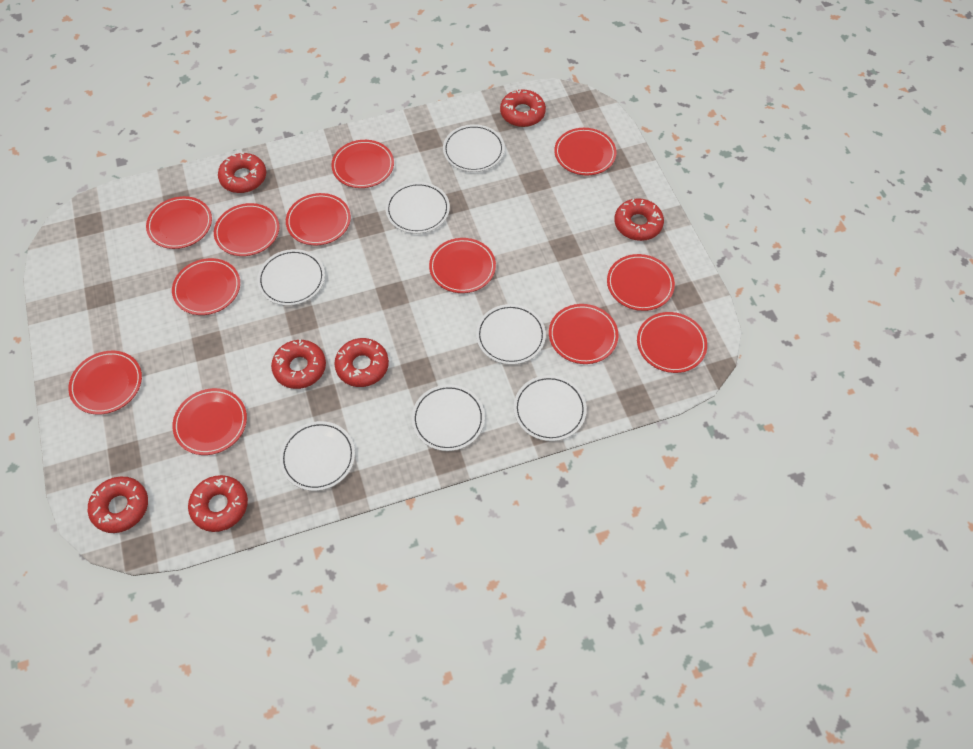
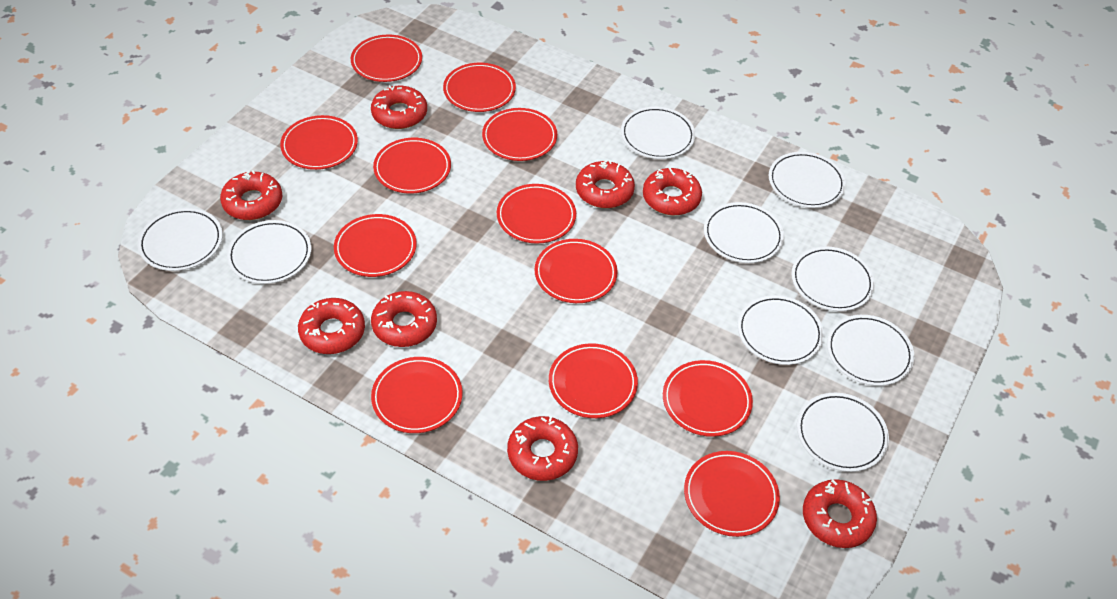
red donut: 7 -> 8
white plate: 7 -> 9

